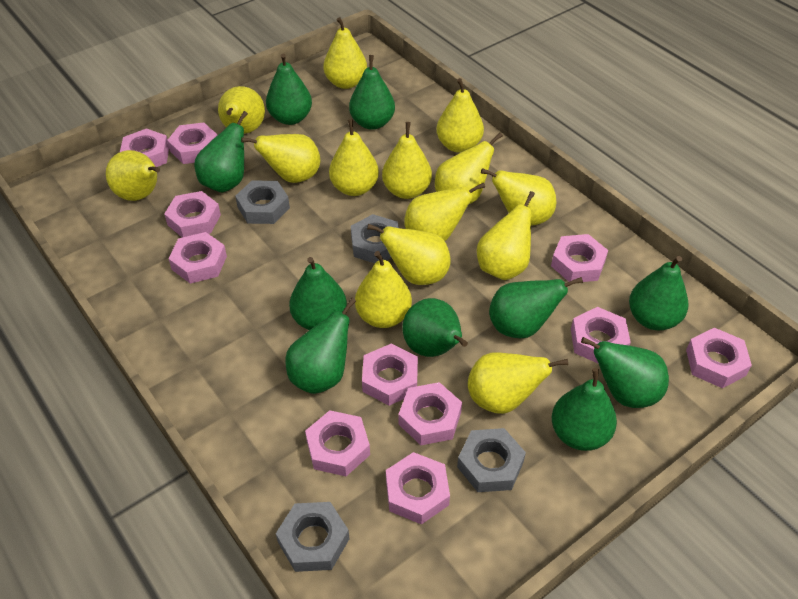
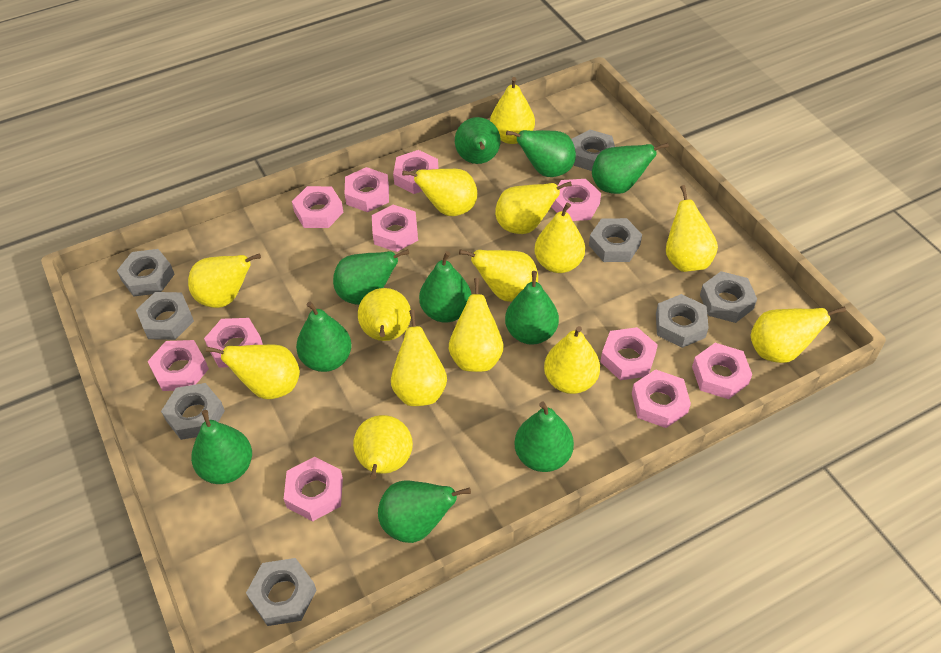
grey nut: 4 -> 8

